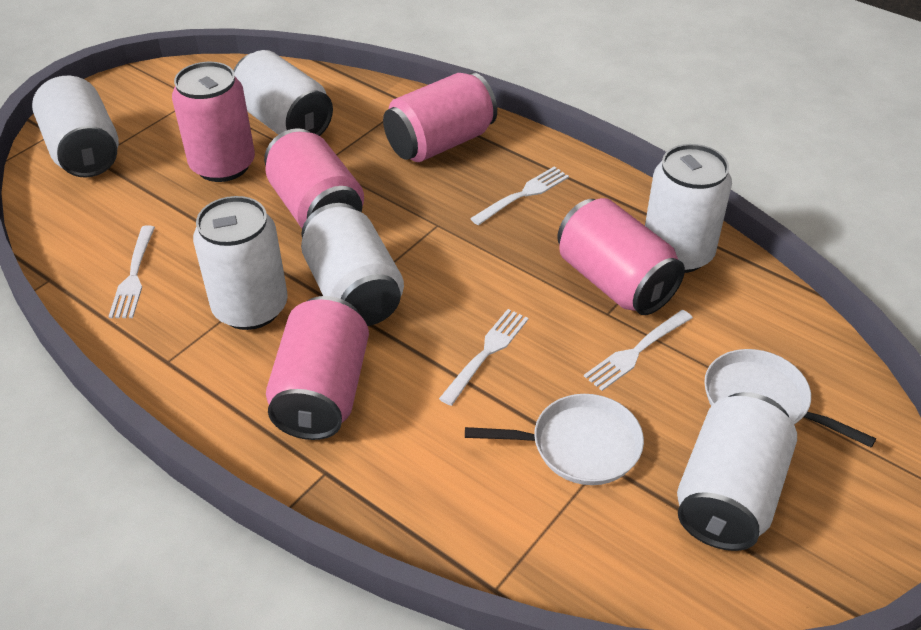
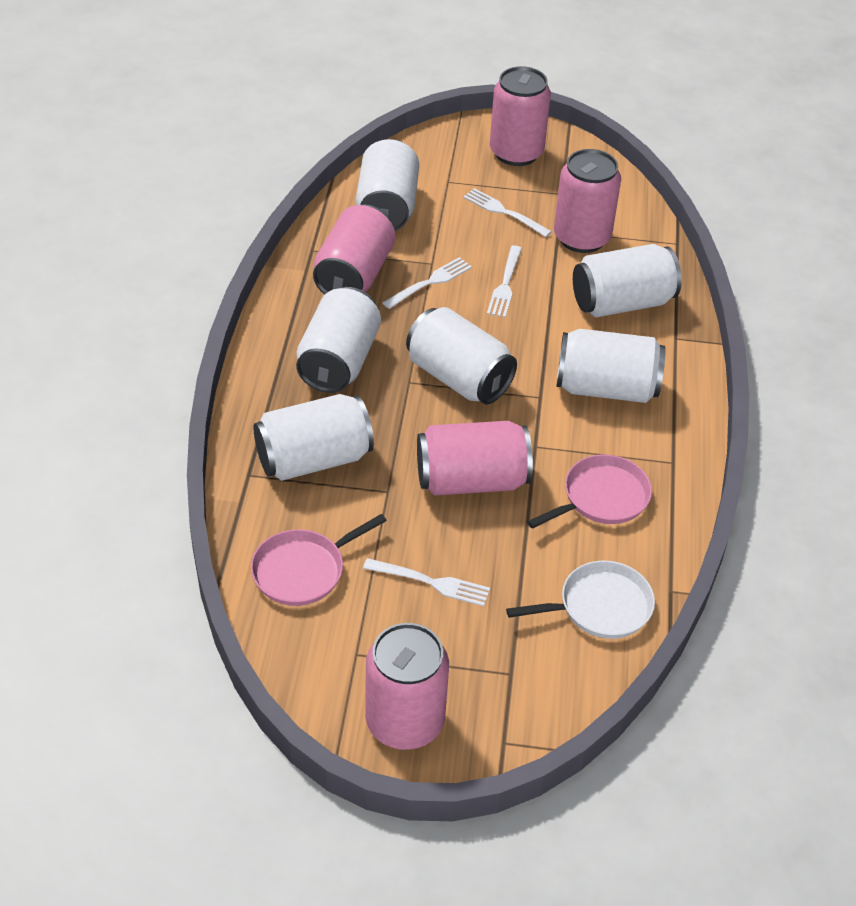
pink pan: 0 -> 2
white pan: 2 -> 1

